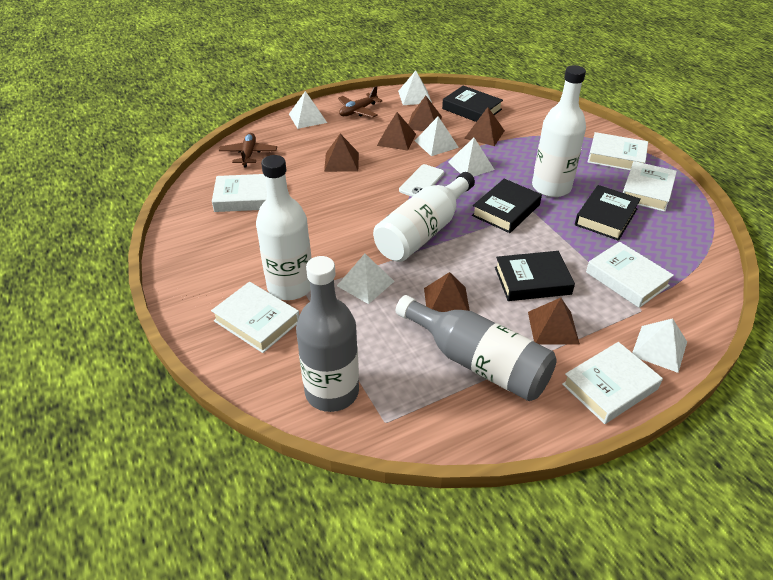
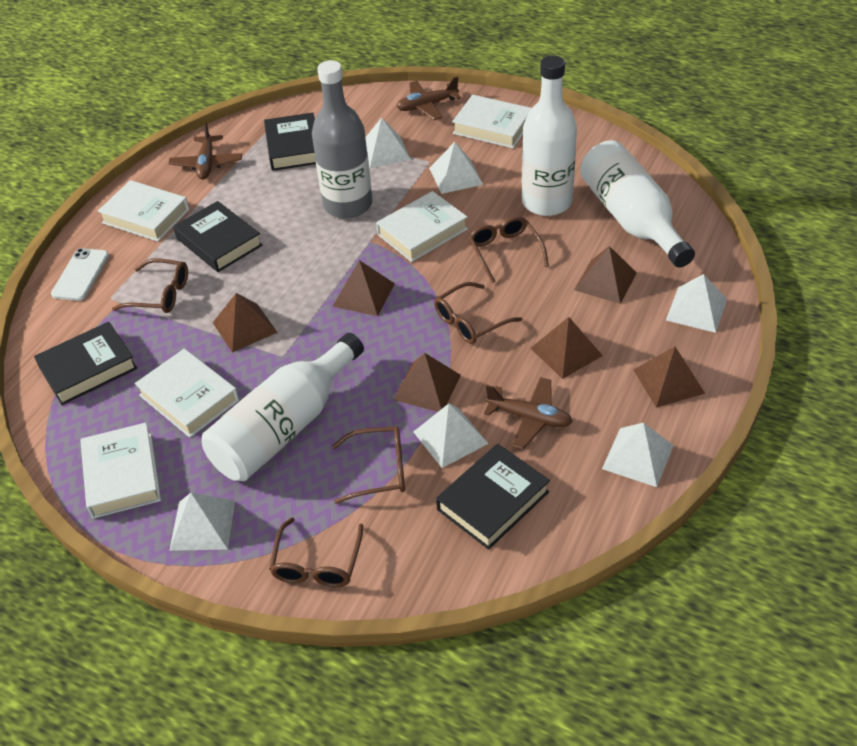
brown glasses: 0 -> 5
brown plane: 2 -> 3
grey bottle: 2 -> 1
white book: 6 -> 5

